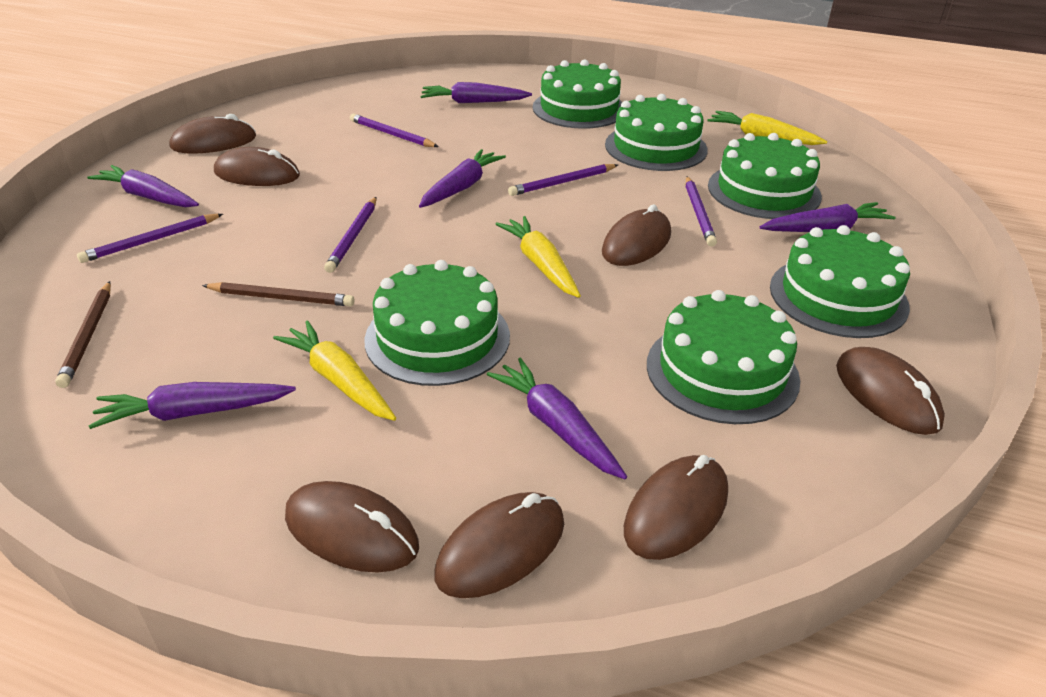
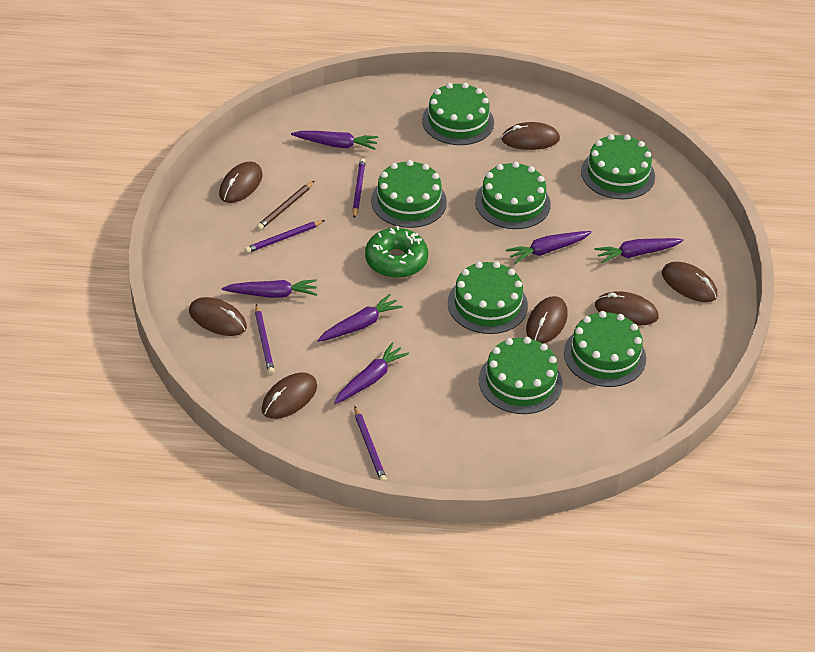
brown pencil: 2 -> 1
green cake: 6 -> 7
green donut: 0 -> 1
purple pencil: 5 -> 4
yellow carrot: 3 -> 0

